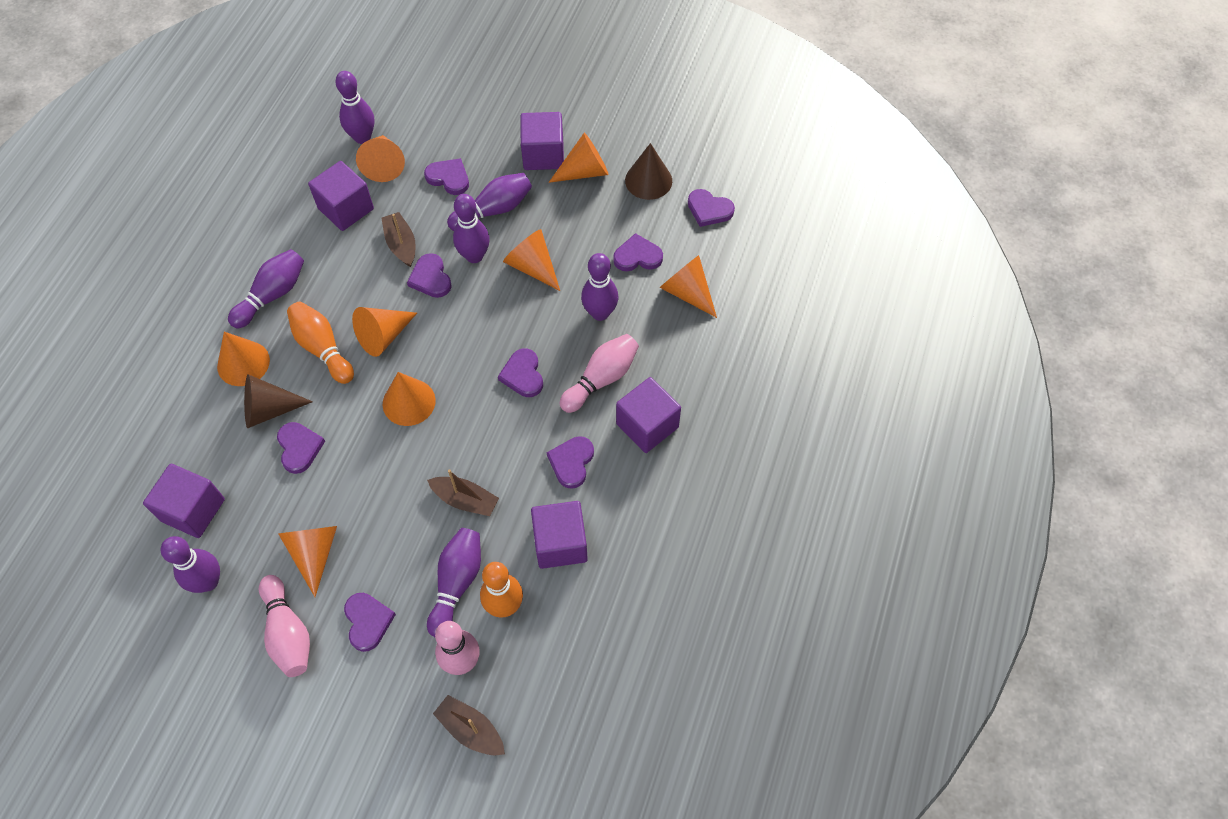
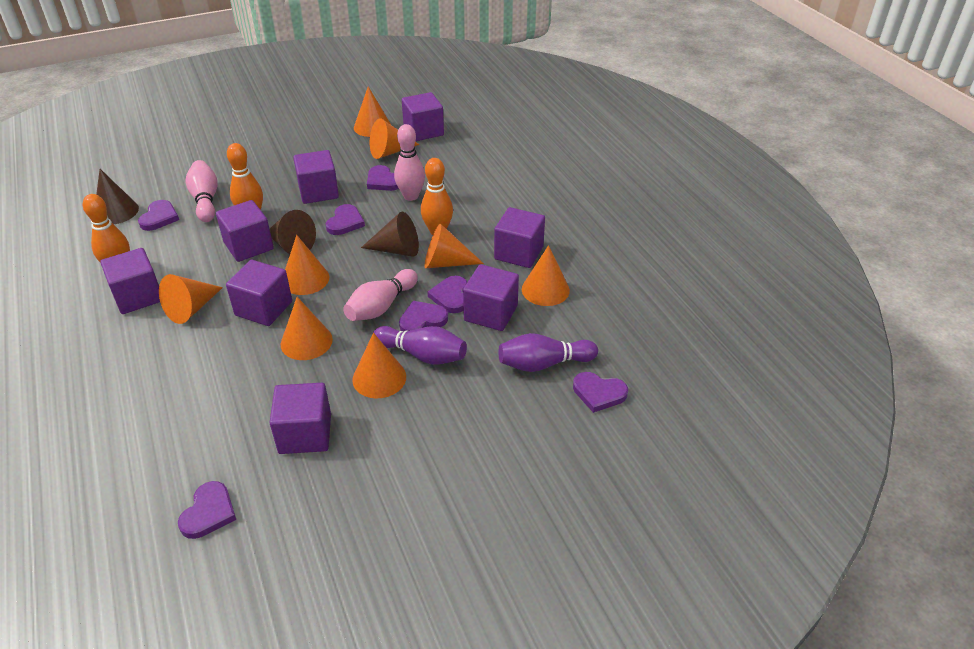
brown boat: 3 -> 0
brown cone: 2 -> 3
orange bowling pin: 2 -> 3
purple bowling pin: 7 -> 2
purple cube: 5 -> 8
purple heart: 8 -> 7

